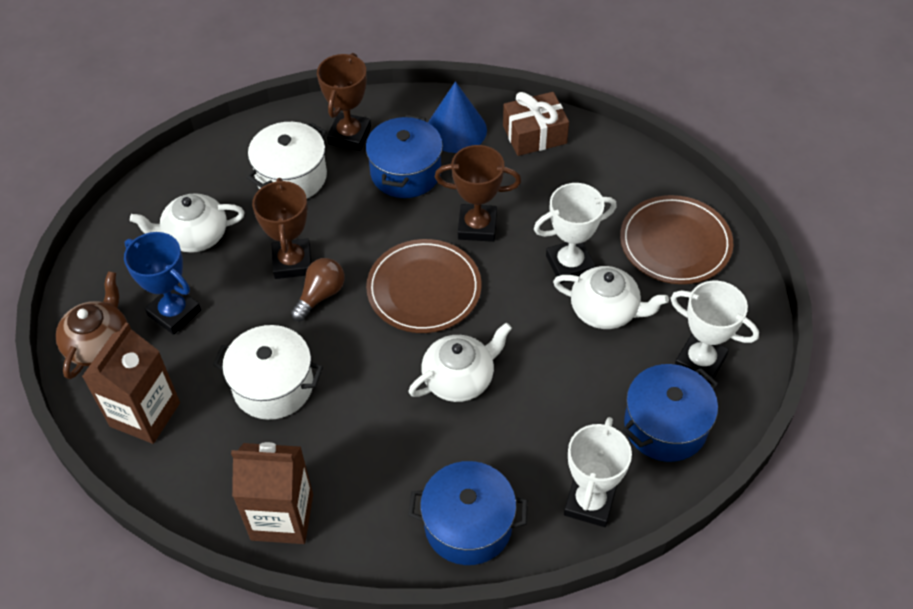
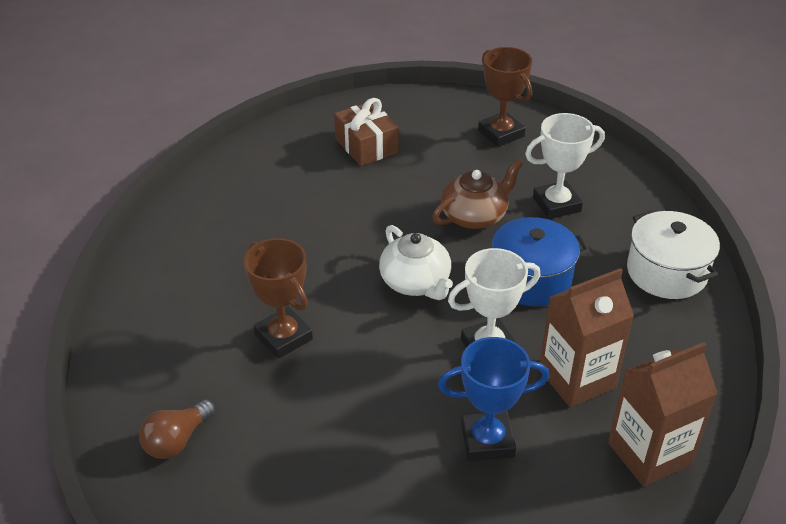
blue cone: 1 -> 0
blue pot: 3 -> 1
brown plate: 2 -> 0
brown trophy: 3 -> 2
white pot: 2 -> 1
white teapot: 3 -> 1
white trophy: 3 -> 2

